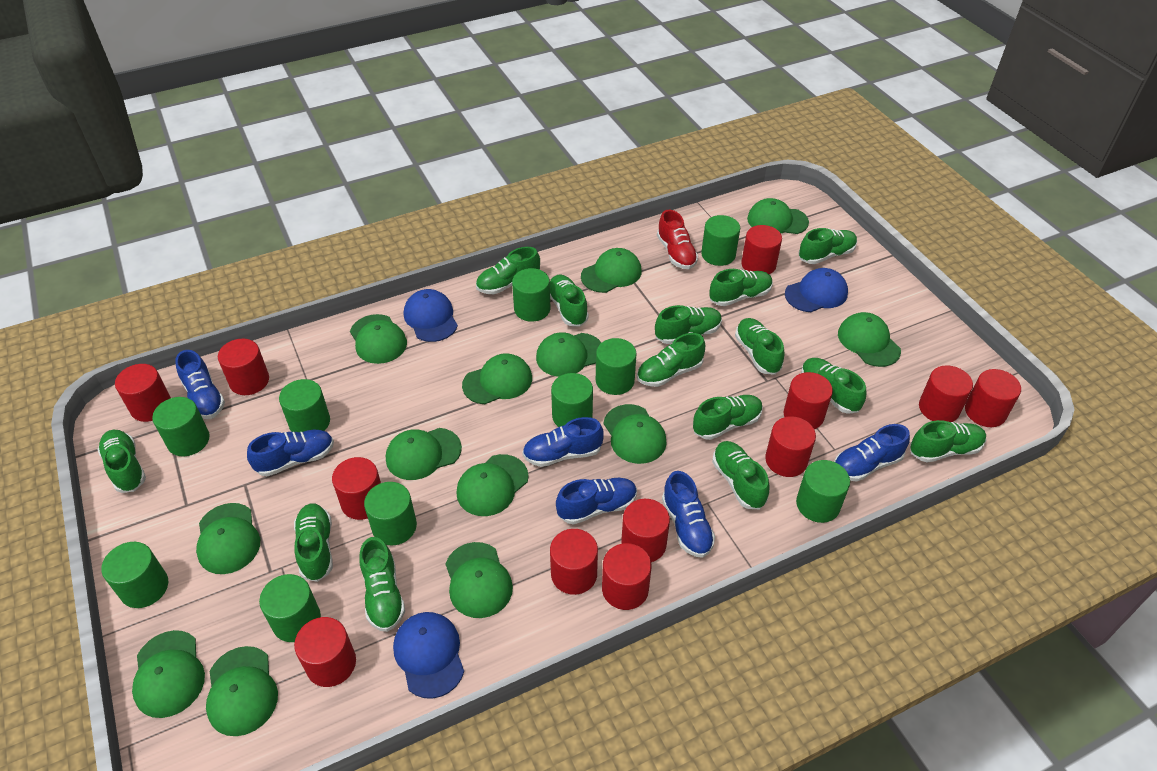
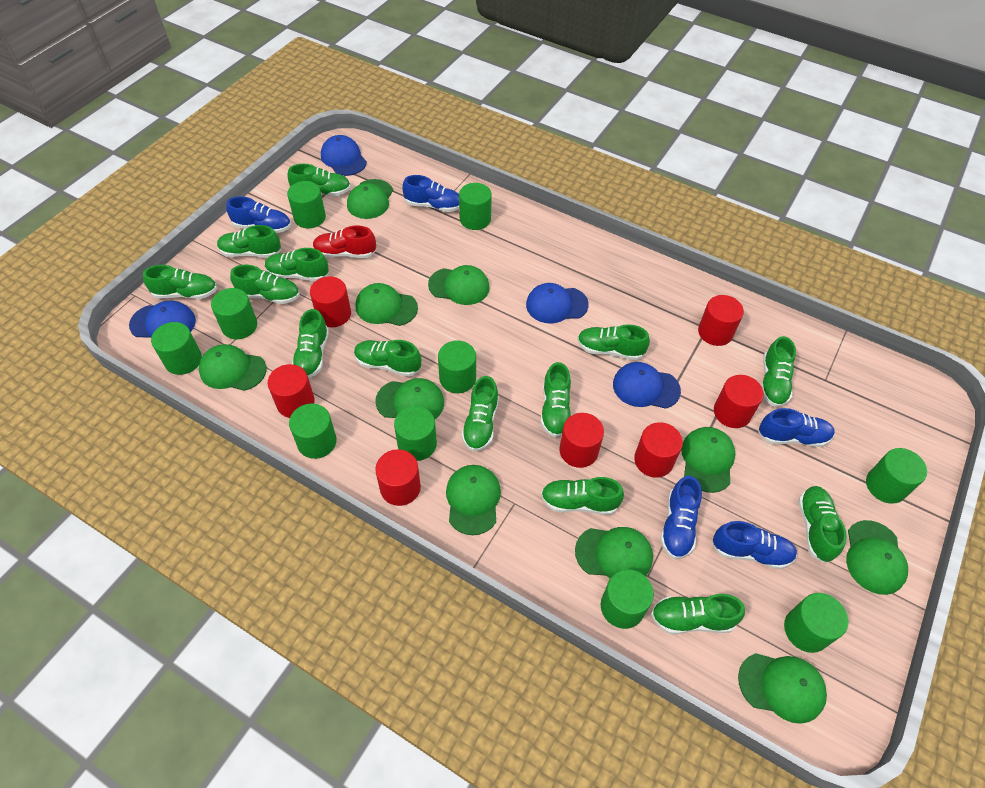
blue cap: 3 -> 4
blue shoe: 6 -> 5
green cap: 13 -> 10
red cylinder: 12 -> 7

